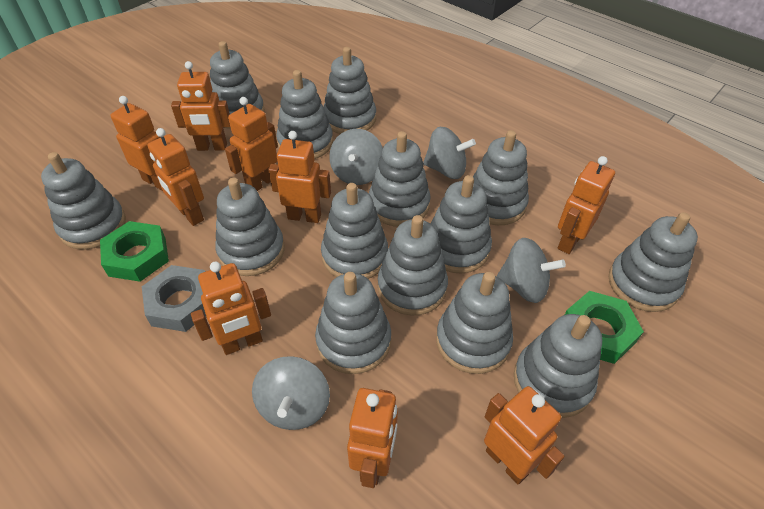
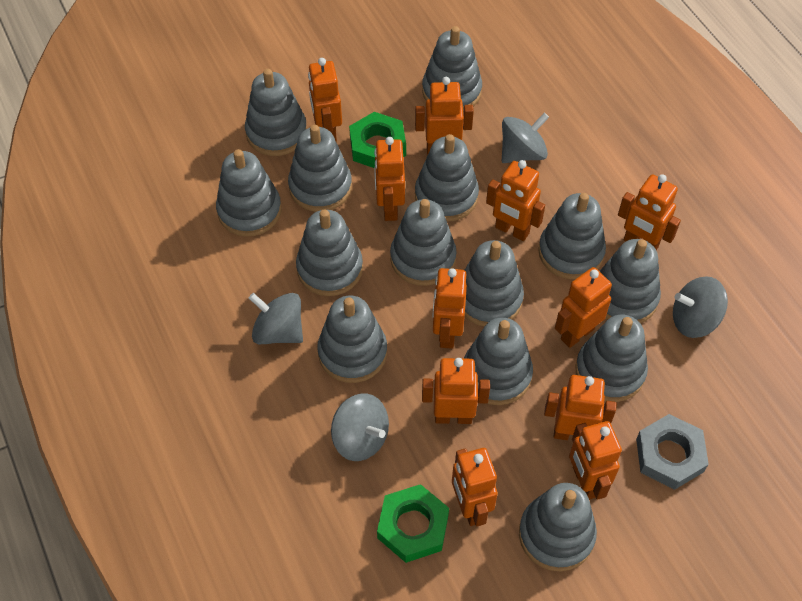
orange robot: 9 -> 11

